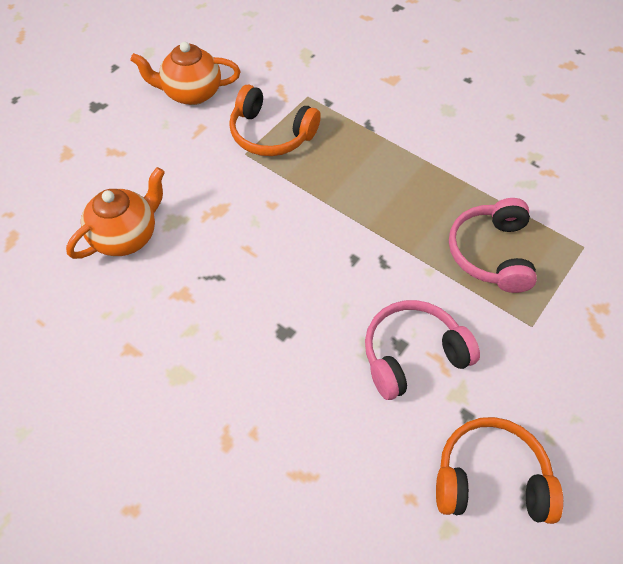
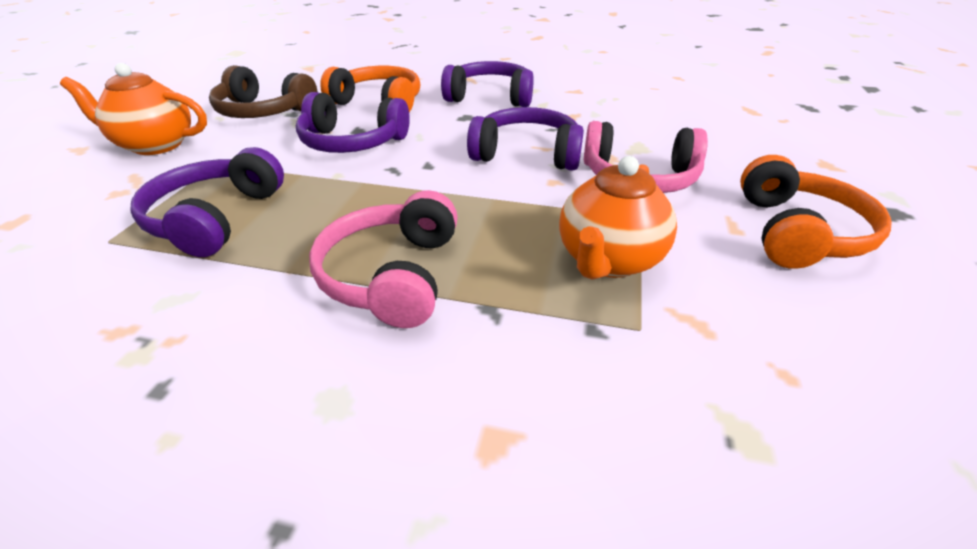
brown headphones: 0 -> 1
purple headphones: 0 -> 4

